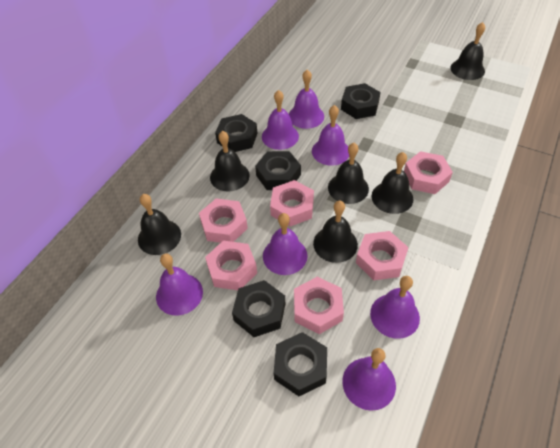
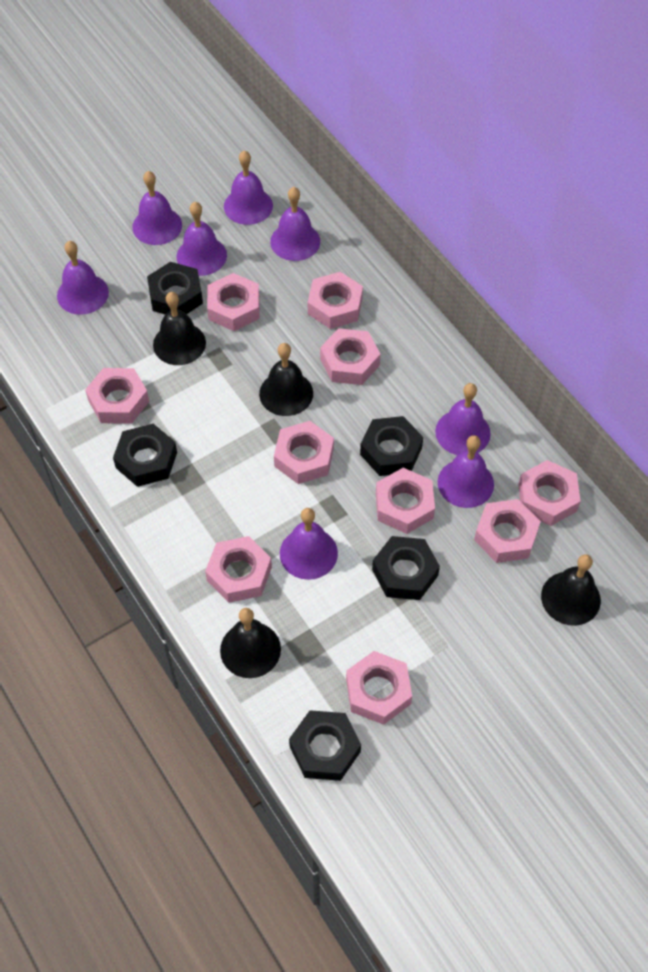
black bell: 6 -> 4
pink nut: 6 -> 10
purple bell: 7 -> 8

